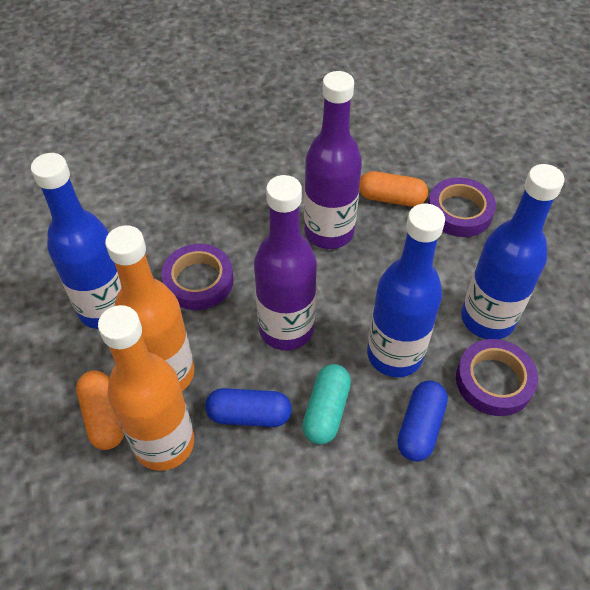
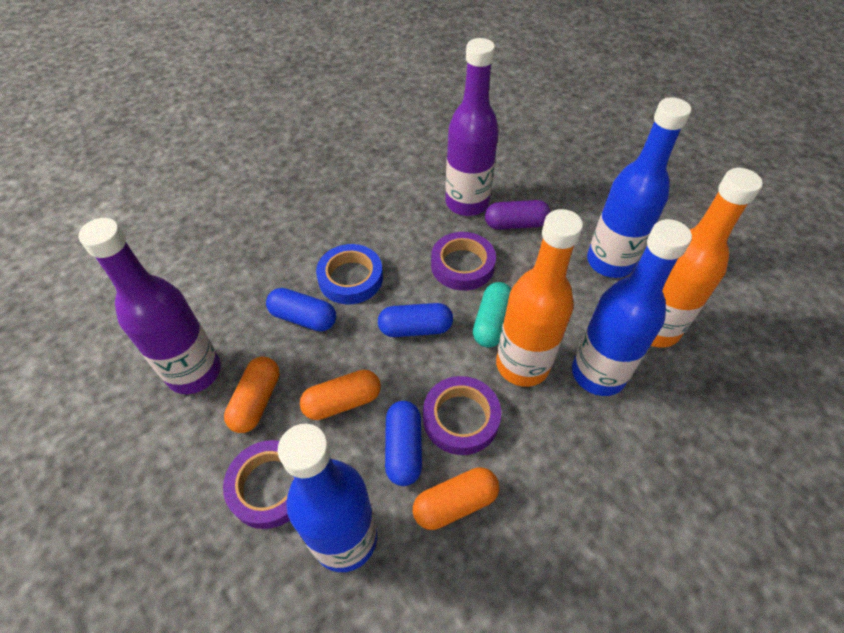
blue capsule: 2 -> 3
blue tape: 0 -> 1
orange capsule: 2 -> 3
purple capsule: 0 -> 1

